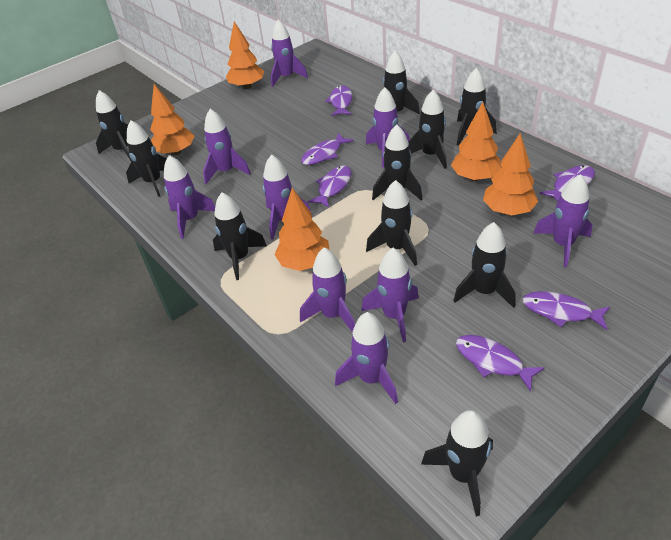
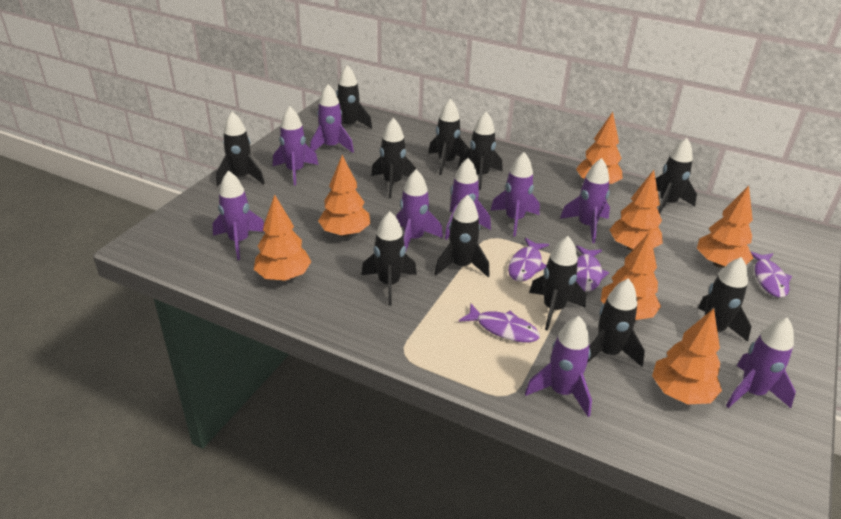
black rocket: 10 -> 11
orange tree: 5 -> 7
purple fish: 6 -> 4

